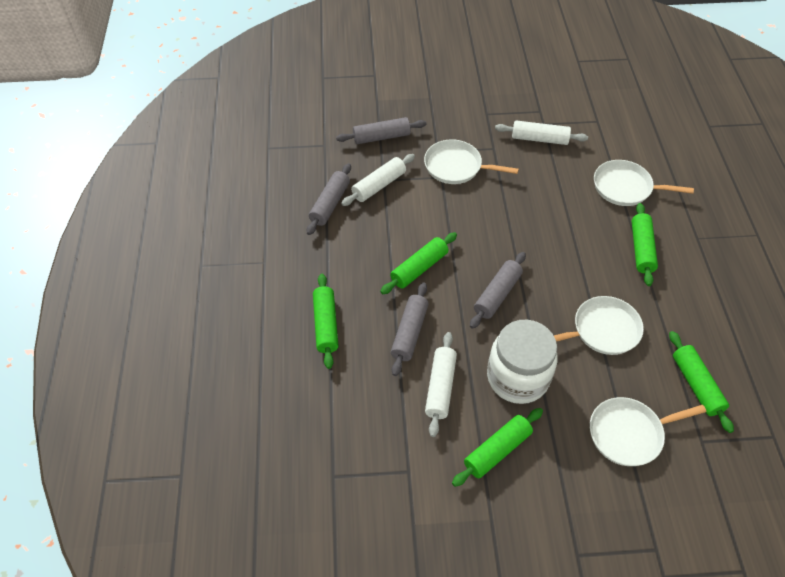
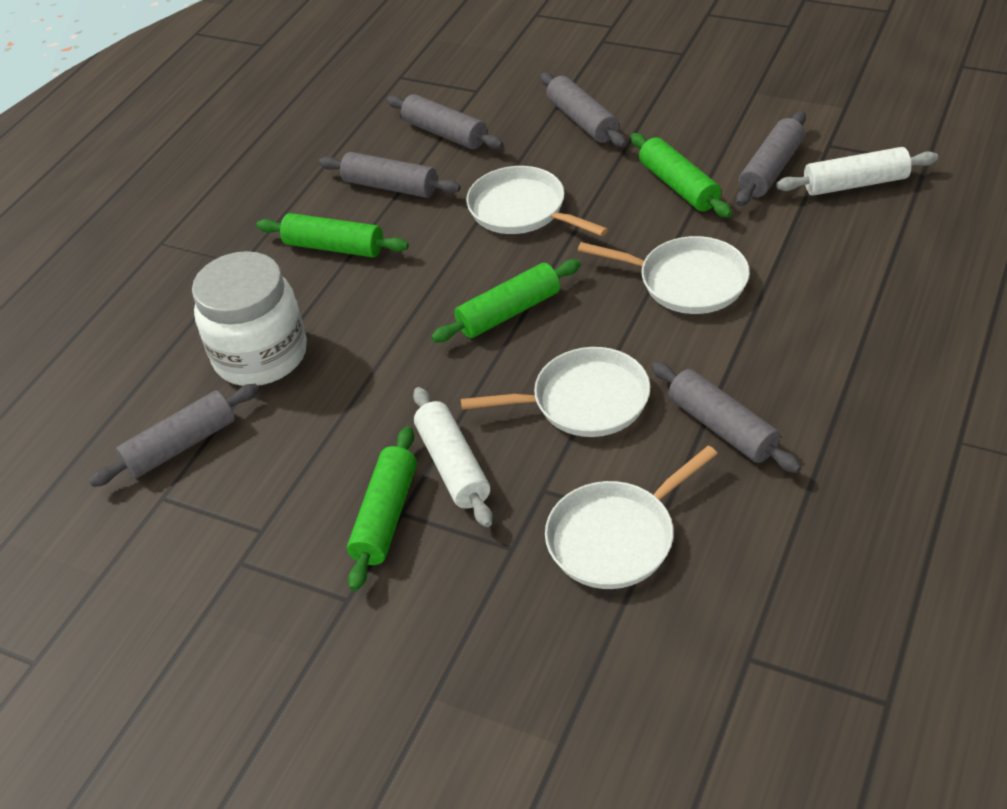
green rolling pin: 5 -> 4
grey rolling pin: 4 -> 6
white rolling pin: 3 -> 2

